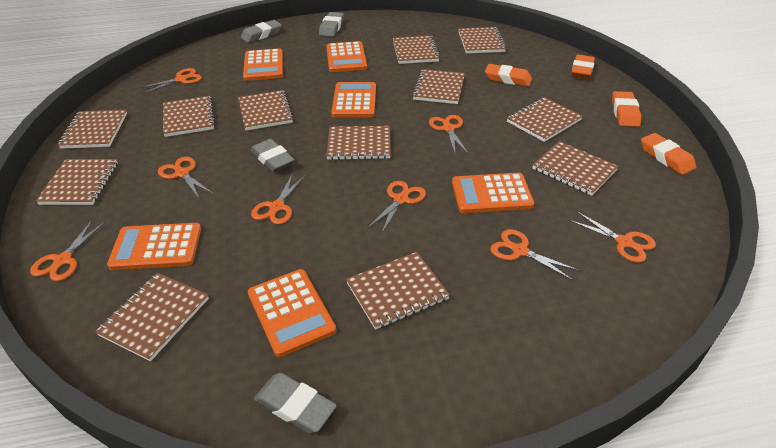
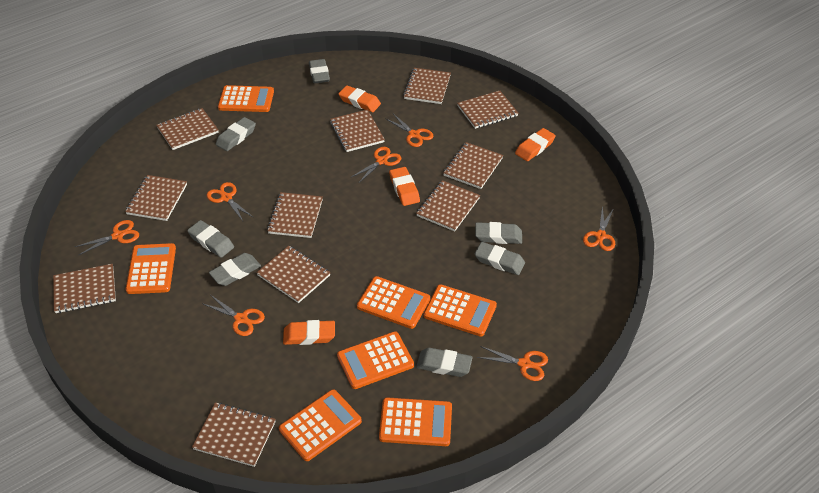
brown notebook: 12 -> 11
grey eraser: 4 -> 7
orange calculator: 6 -> 7
orange scissors: 8 -> 7

